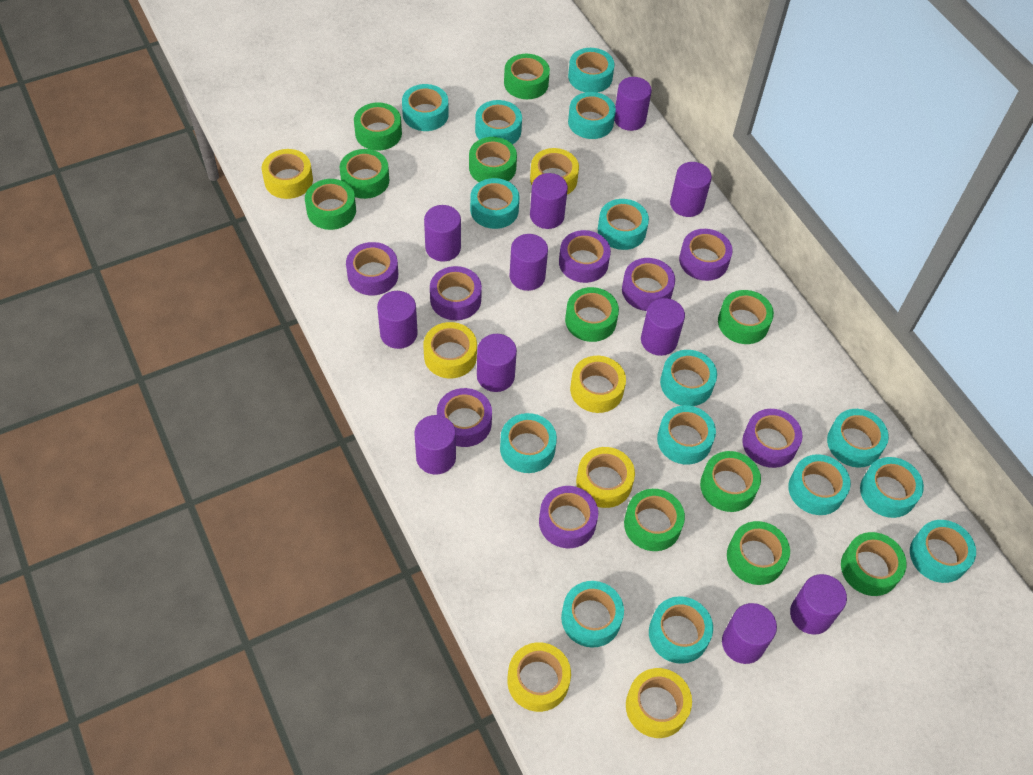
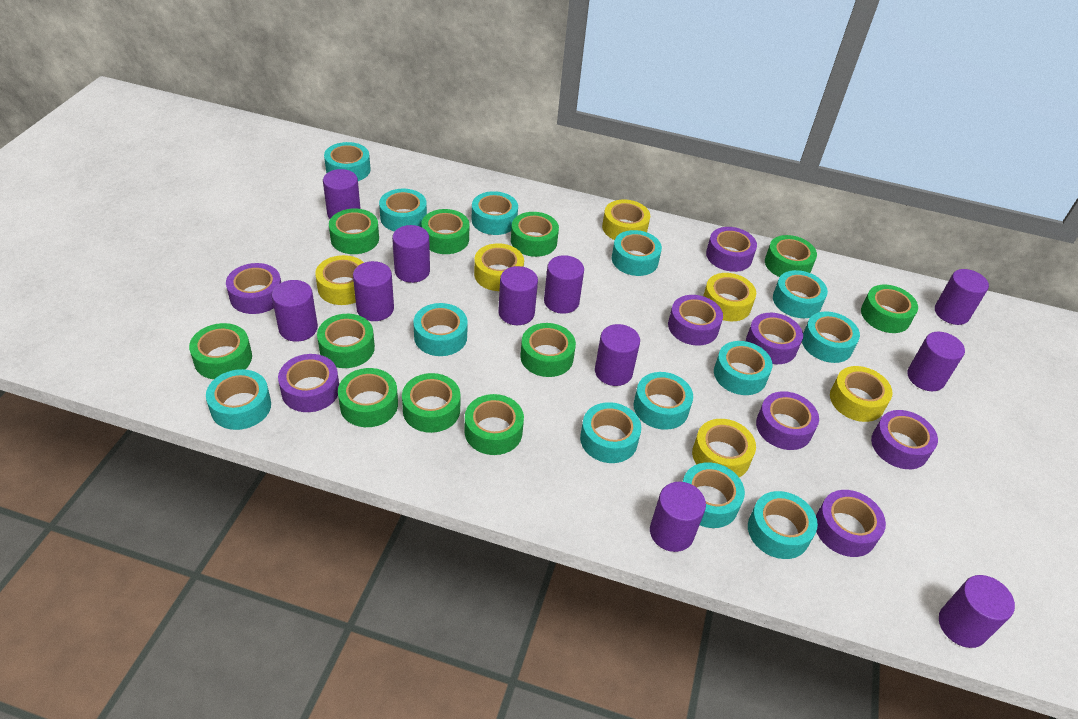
turquoise tape: 15 -> 13
yellow tape: 7 -> 6

